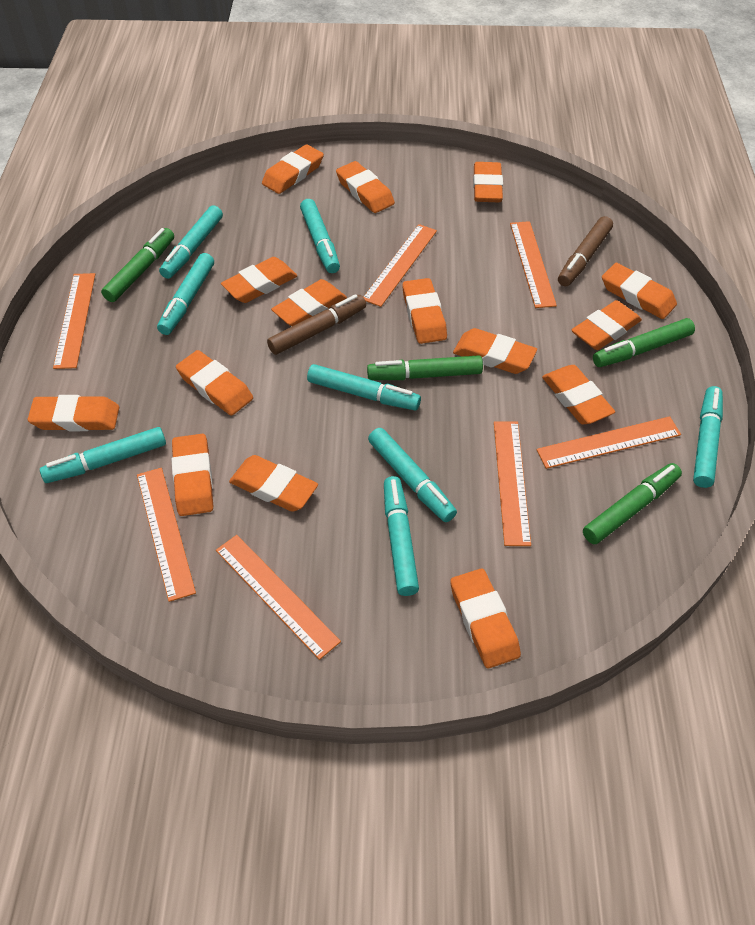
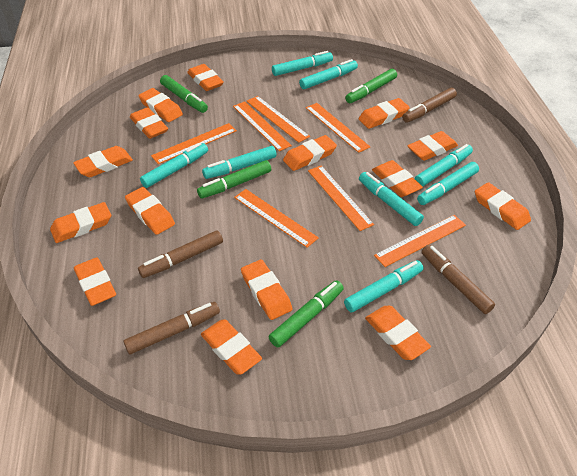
brown marker: 2 -> 4

